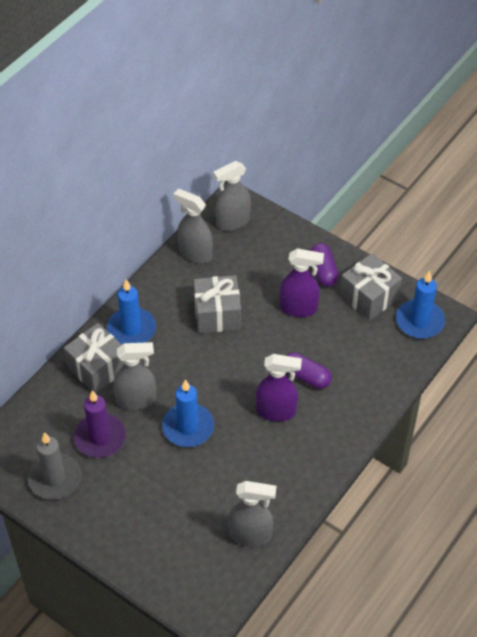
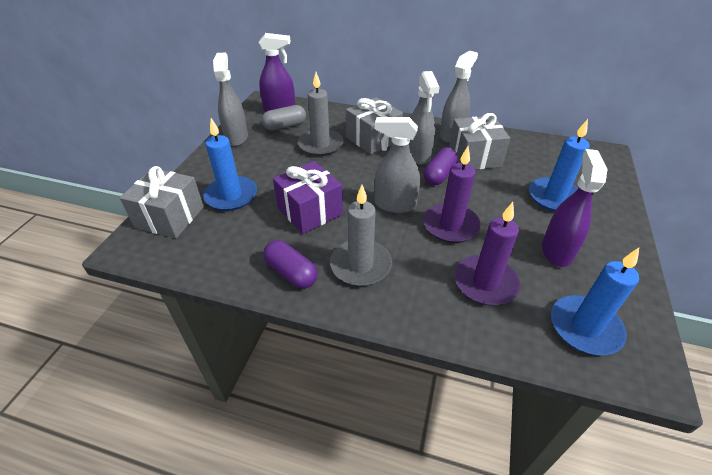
grey candle: 1 -> 2
grey capsule: 0 -> 1
purple candle: 1 -> 2
purple gift: 0 -> 1

